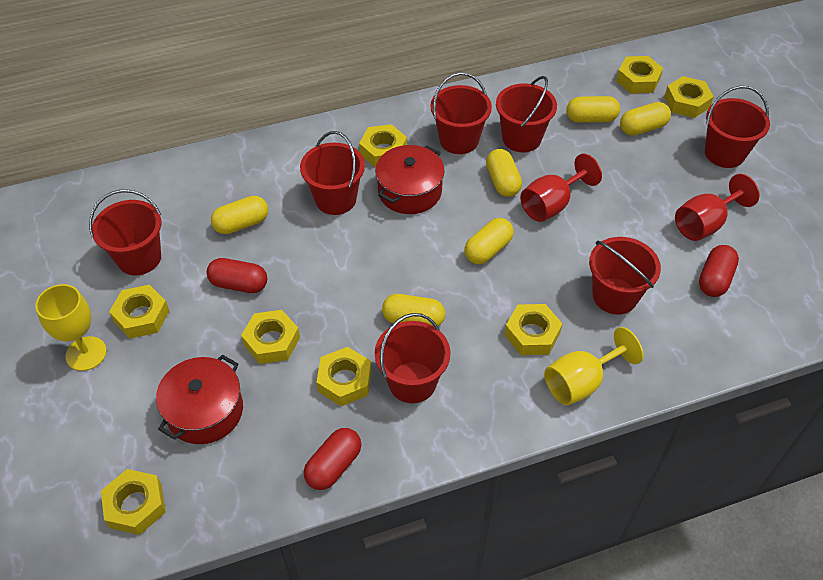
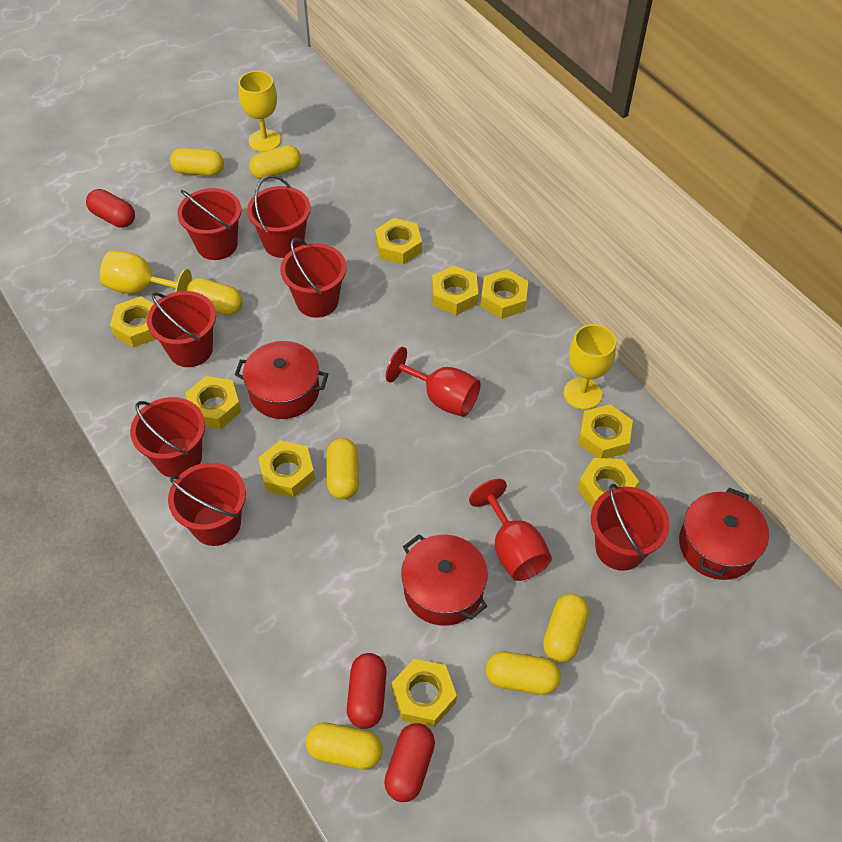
red pot: 2 -> 3
yellow capsule: 6 -> 7
yellow goblet: 2 -> 3
yellow nut: 8 -> 9

